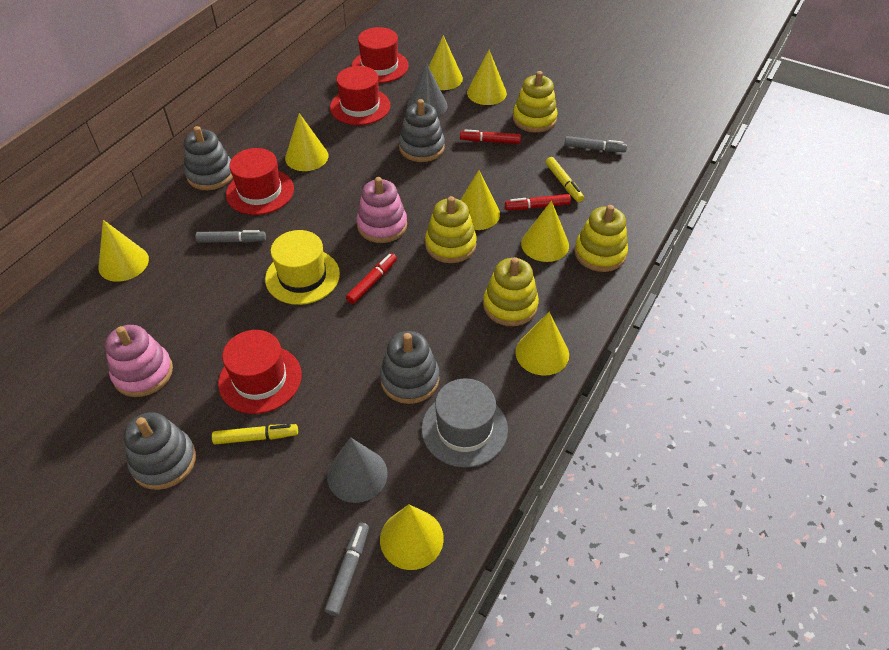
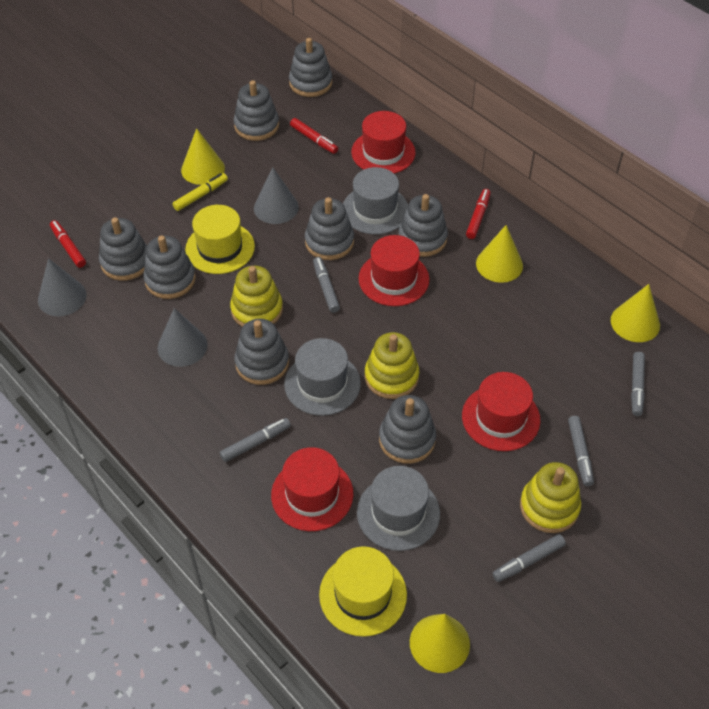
grey cone: 2 -> 3
grey hat: 1 -> 3
grey marker: 3 -> 5
grey stacking toy: 4 -> 8
pink stacking toy: 2 -> 0
yellow cone: 8 -> 4
yellow hat: 1 -> 2
yellow marker: 2 -> 1
yellow stacking toy: 4 -> 3

